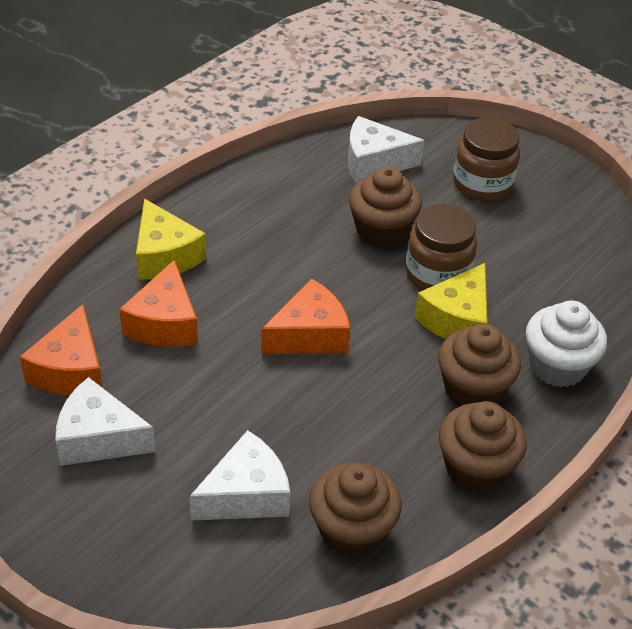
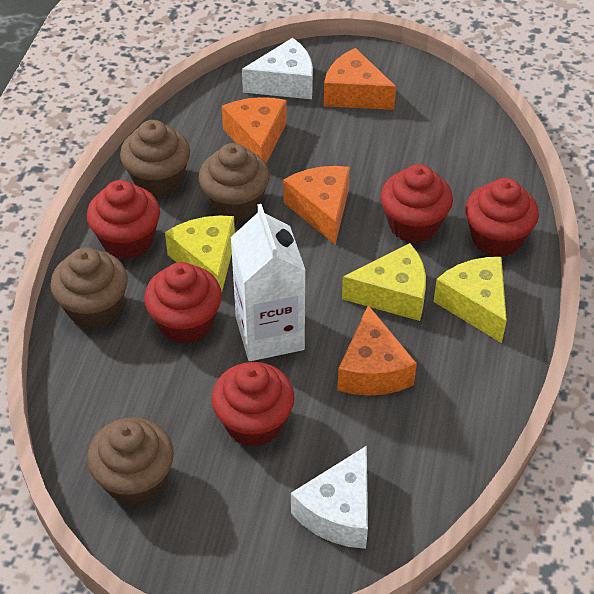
brown jar: 2 -> 0
orange cheese: 3 -> 4
red cupcake: 0 -> 5
white carton: 0 -> 1
white cheese: 3 -> 2
white cupcake: 1 -> 0
yellow cheese: 2 -> 3

